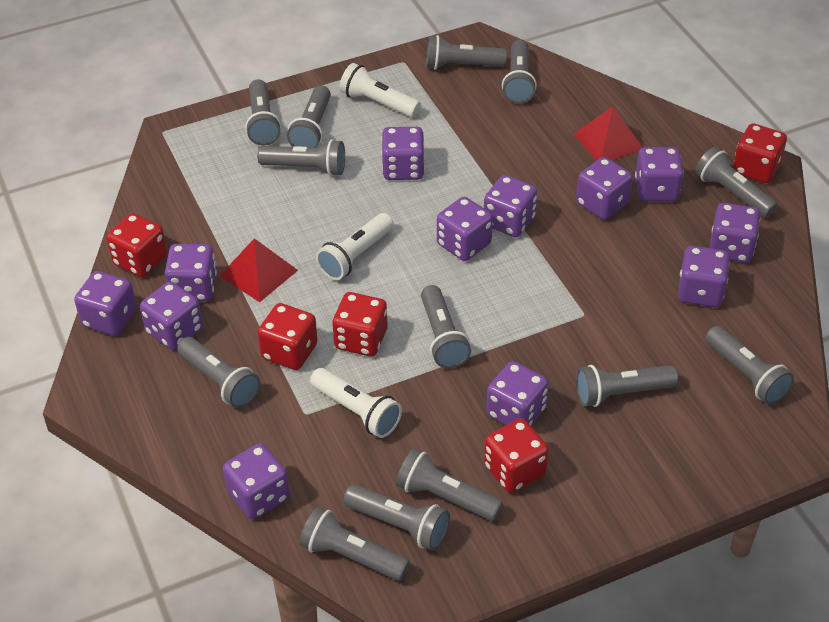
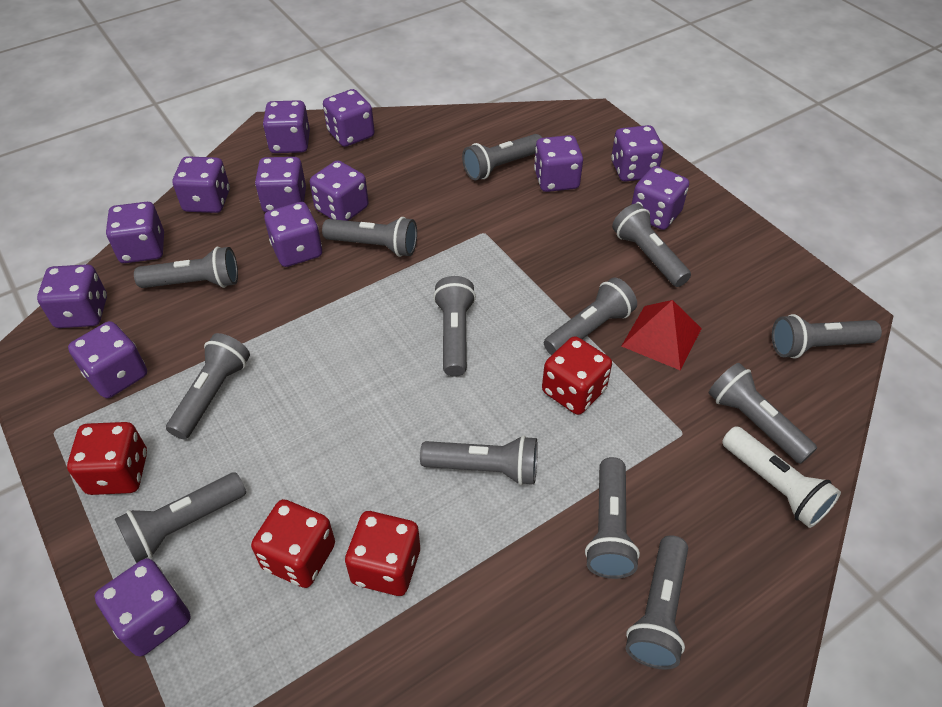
purple dice: 12 -> 13
red dice: 5 -> 4
red pyramid: 2 -> 1
white flashlight: 3 -> 1

